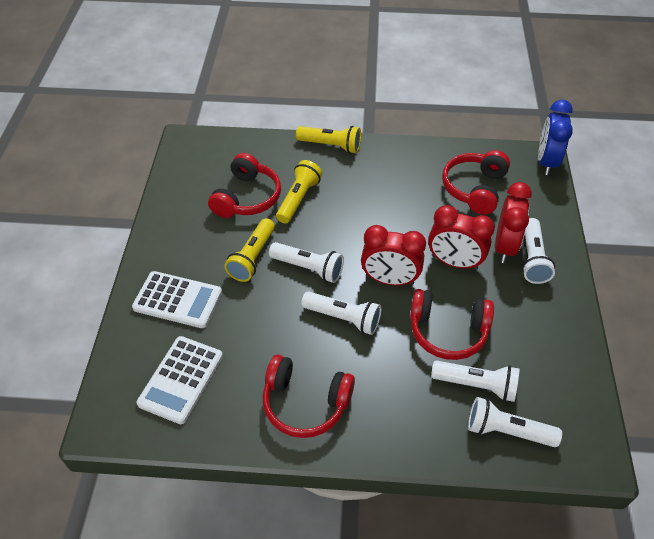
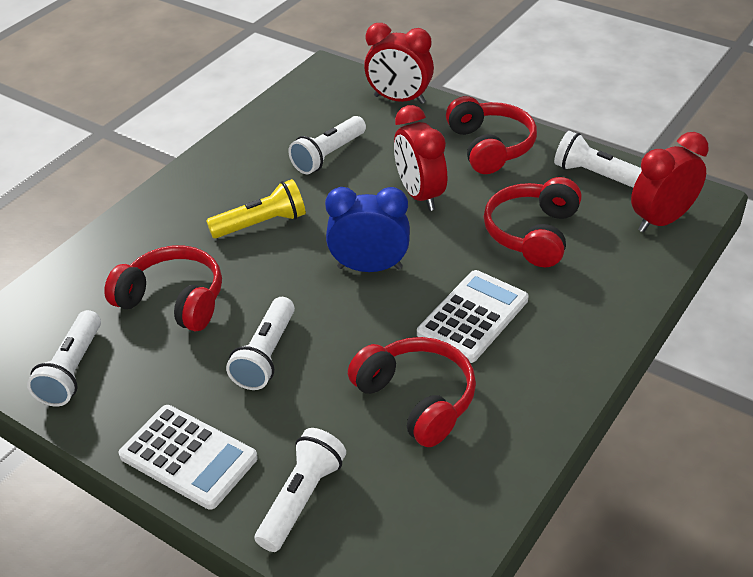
yellow flashlight: 3 -> 1

